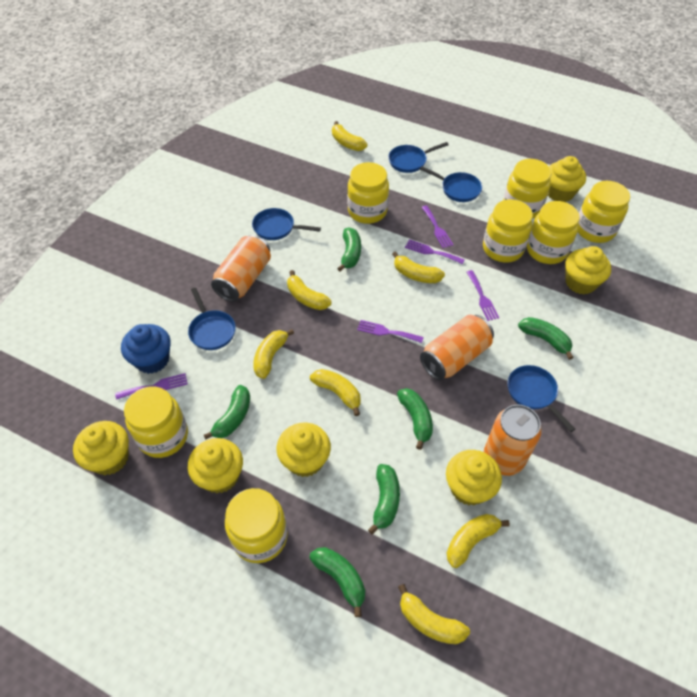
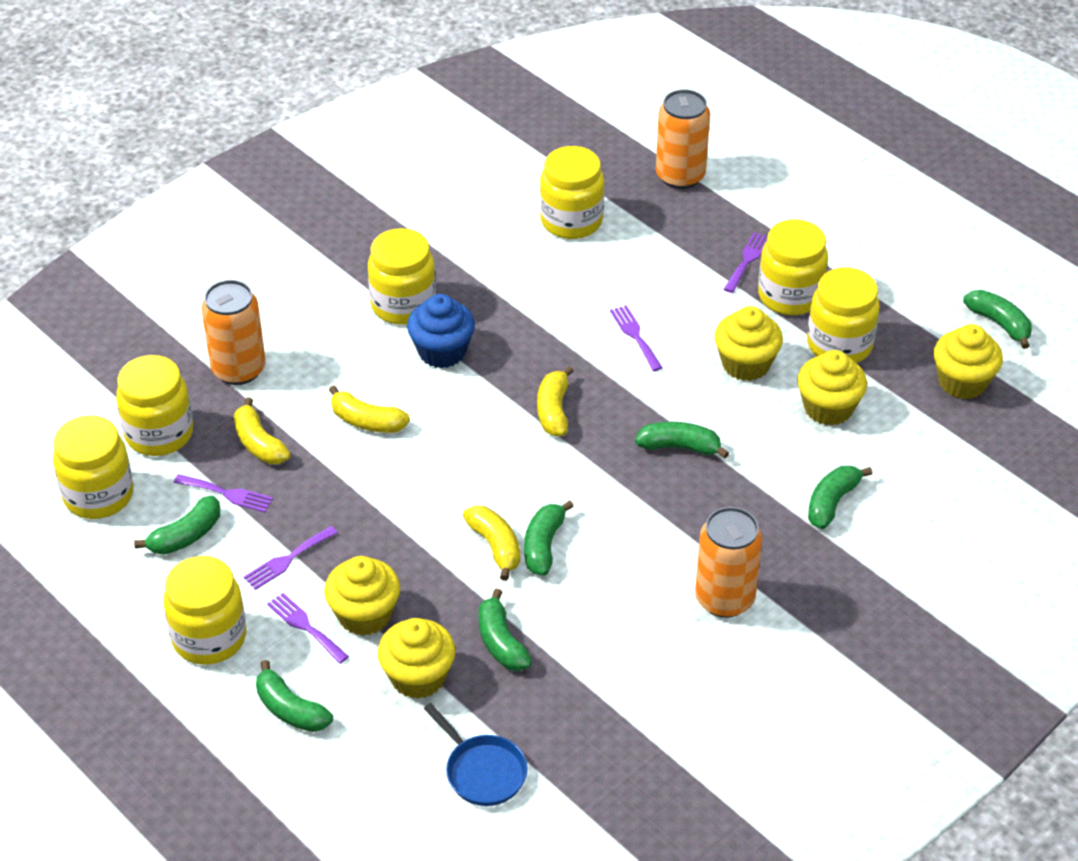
blue pan: 5 -> 1
green banana: 6 -> 7
yellow banana: 7 -> 4
yellow cupcake: 6 -> 5

